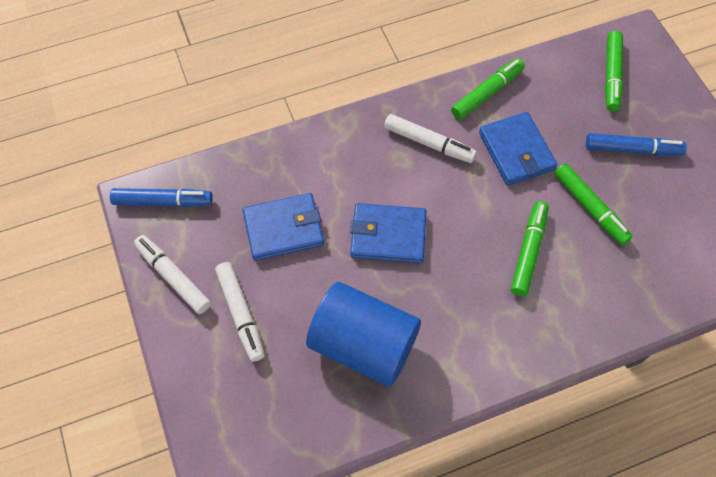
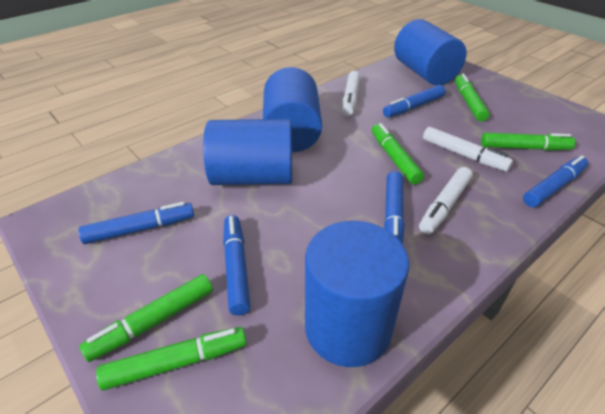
blue cylinder: 1 -> 4
blue marker: 2 -> 5
blue wallet: 3 -> 0
green marker: 4 -> 5

